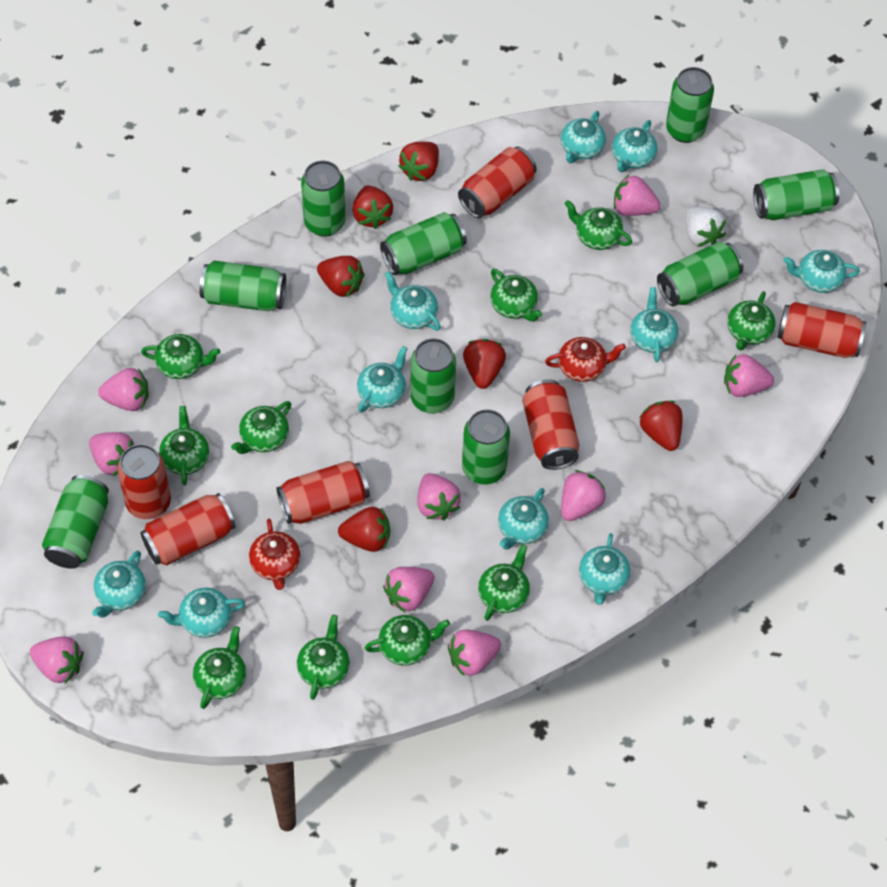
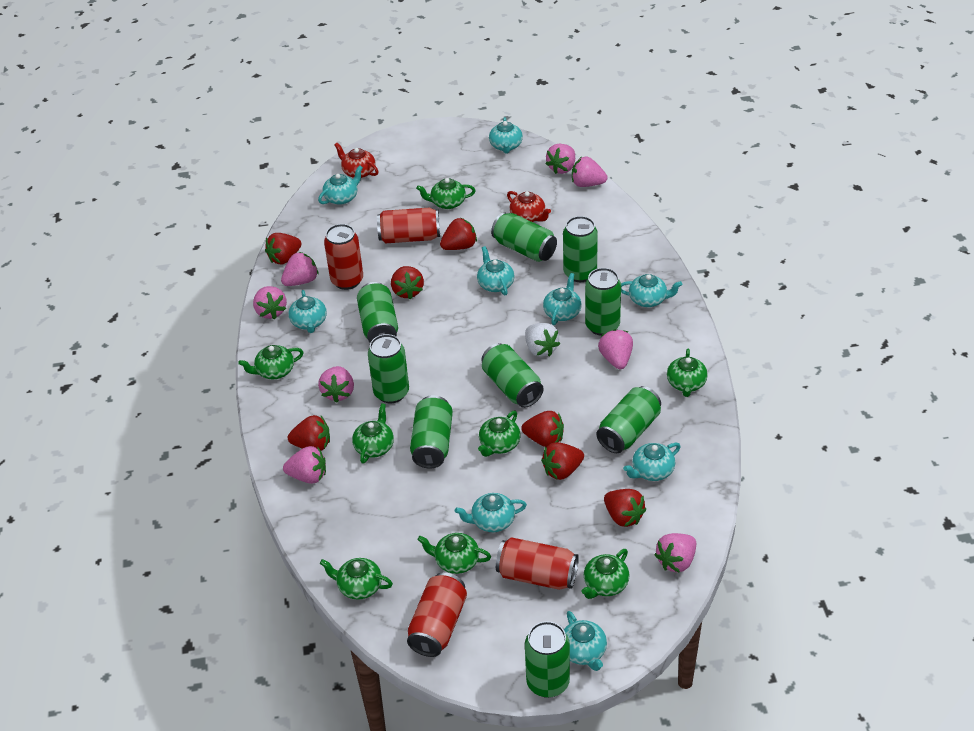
green teapot: 10 -> 8
pink strawberry: 9 -> 8
red can: 6 -> 4
red strawberry: 6 -> 7
turquoise teapot: 10 -> 9

